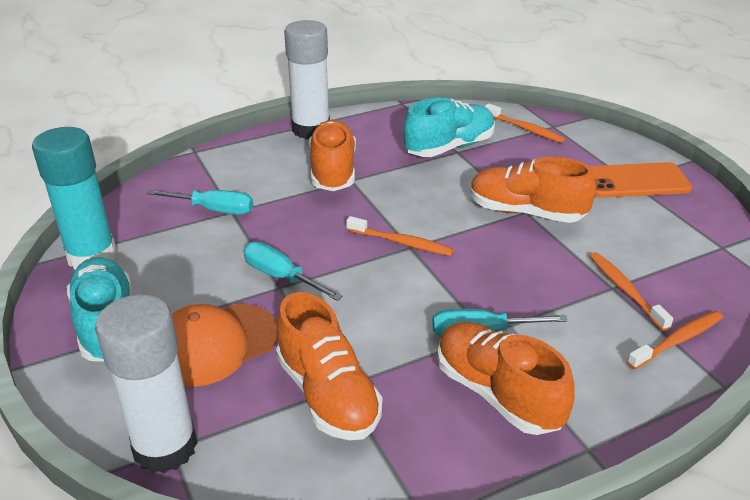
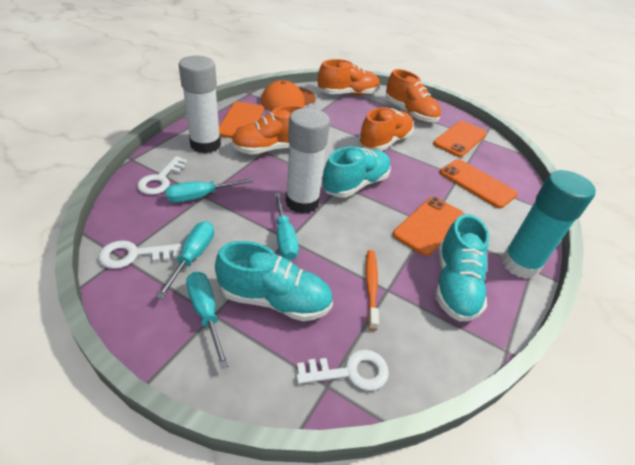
orange phone: 1 -> 4
orange toothbrush: 4 -> 1
turquoise screwdriver: 3 -> 4
turquoise shoe: 2 -> 3
white key: 0 -> 3

